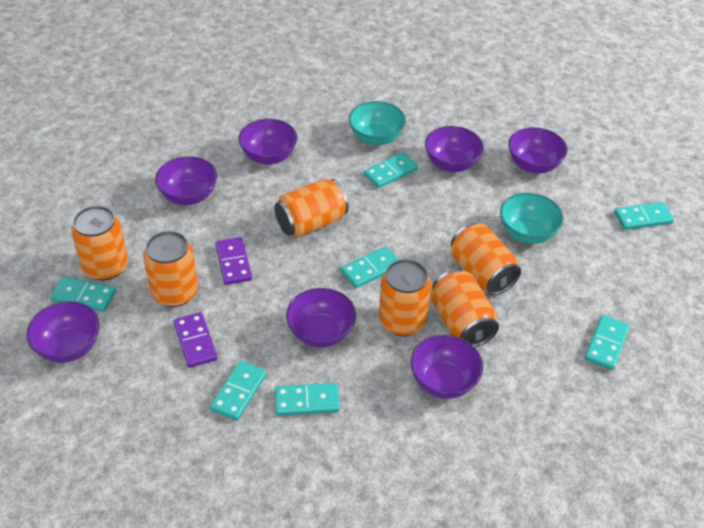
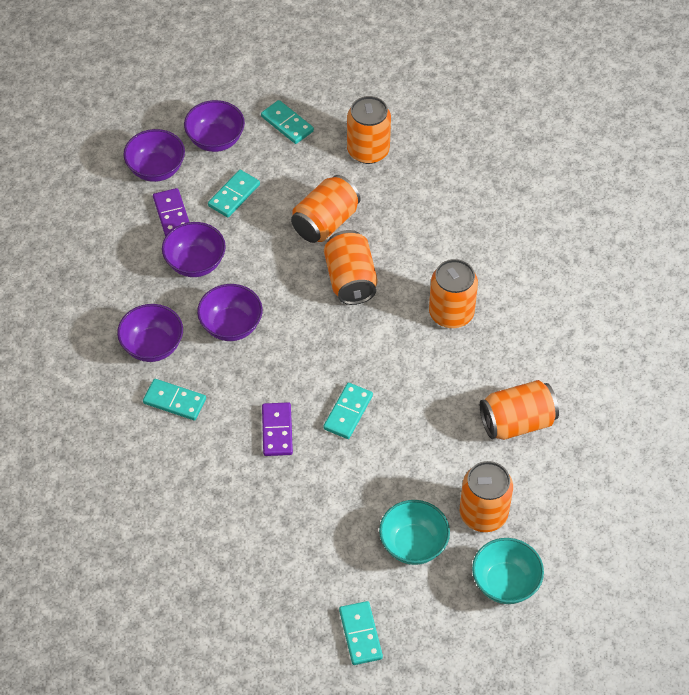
purple bowl: 7 -> 5
turquoise domino: 7 -> 5

